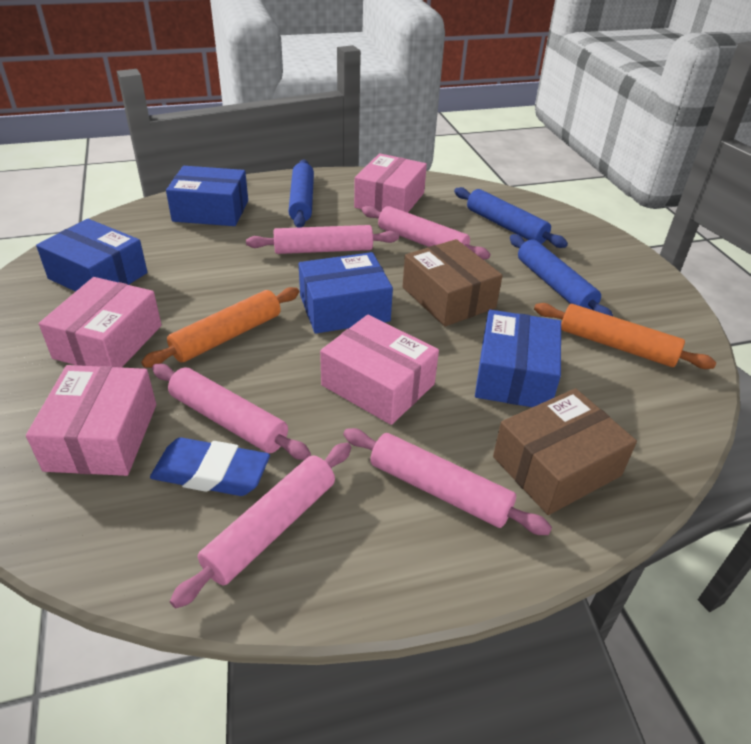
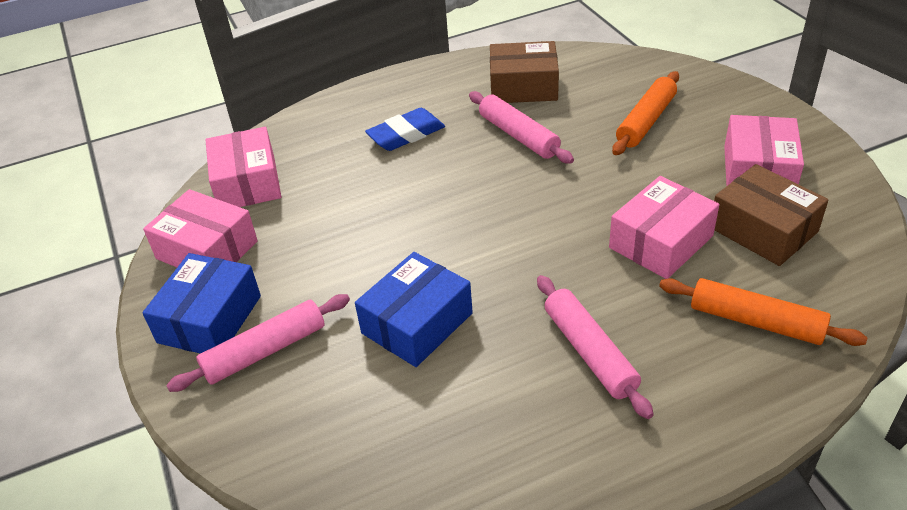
blue box: 4 -> 2
blue rolling pin: 3 -> 0
pink rolling pin: 5 -> 3

